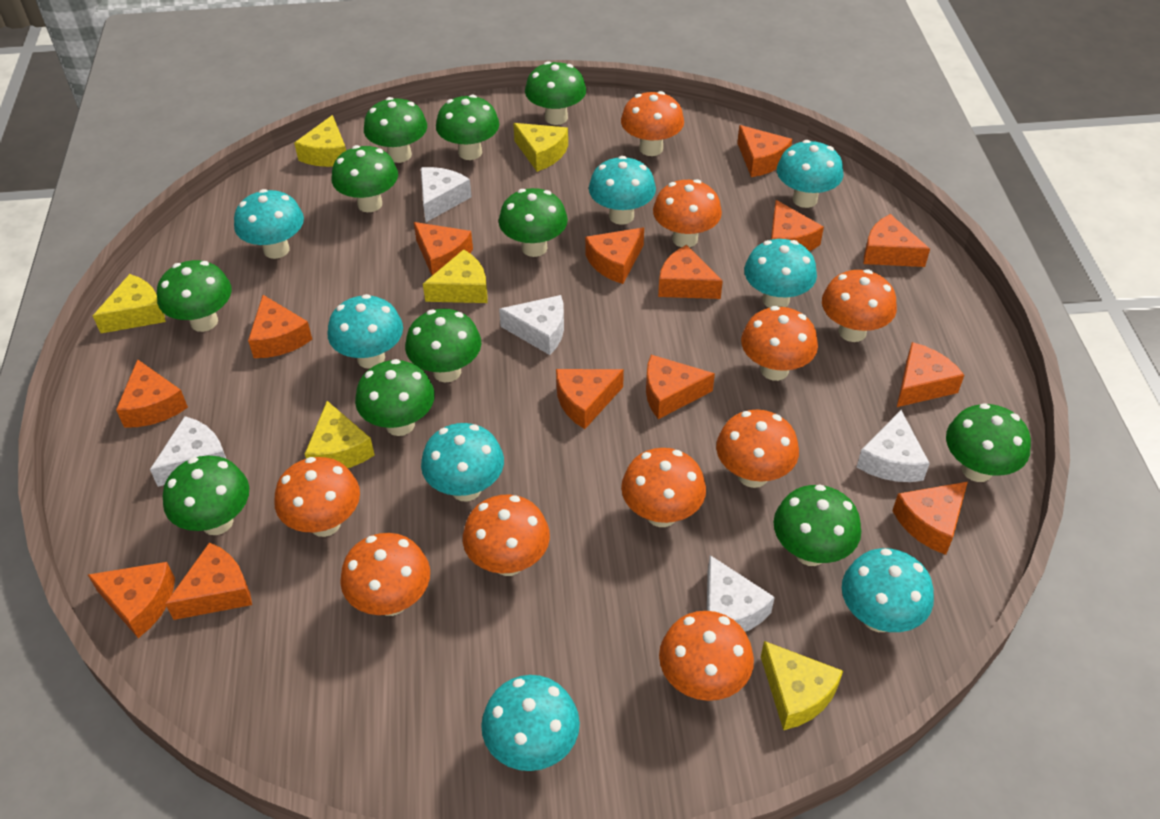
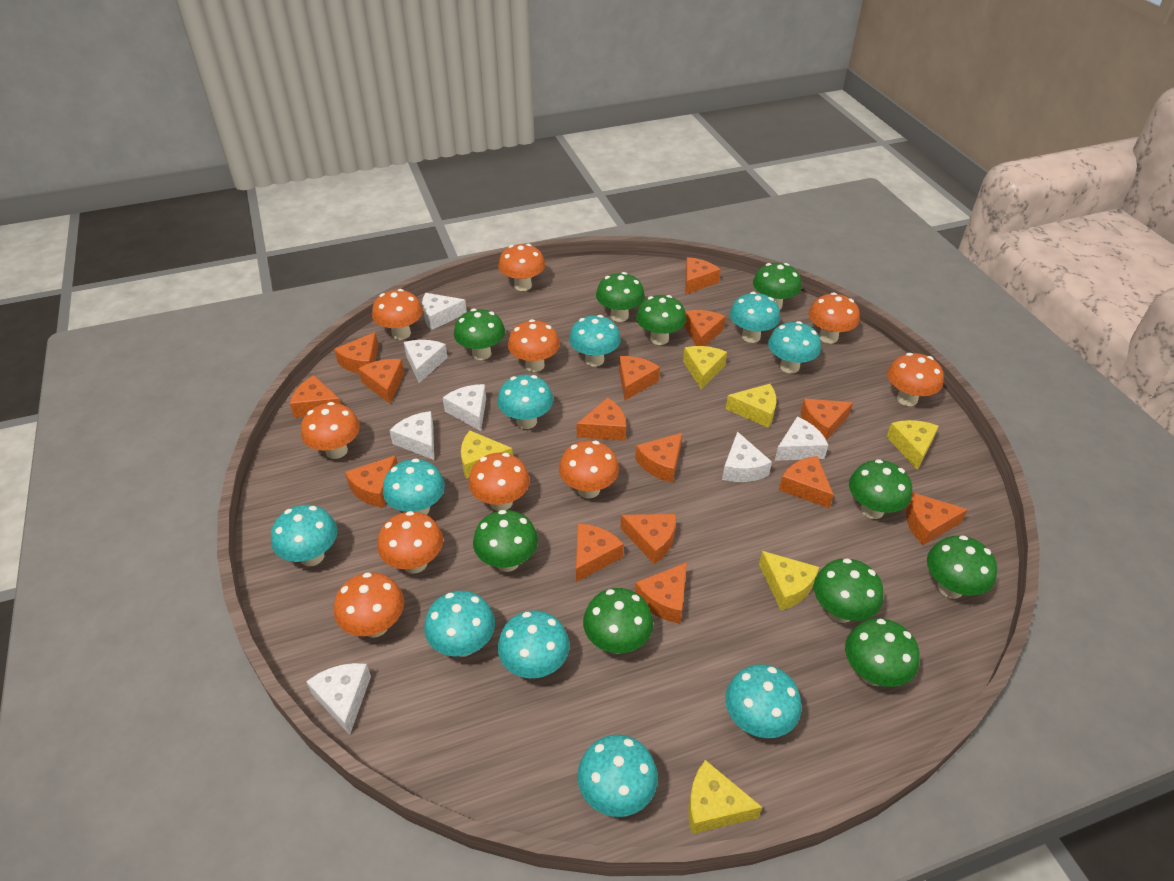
green mushroom: 11 -> 10
orange cheese: 14 -> 15
turquoise mushroom: 8 -> 10
white cheese: 5 -> 7

